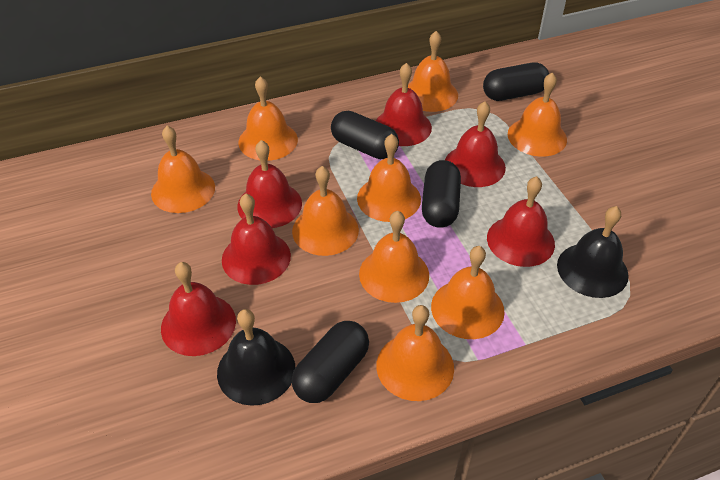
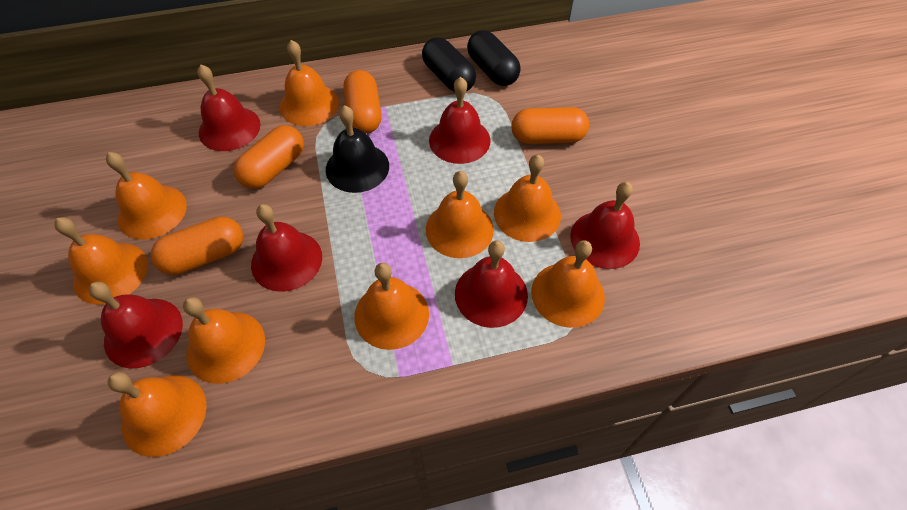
black bell: 2 -> 1
black capsule: 4 -> 2
orange capsule: 0 -> 4

